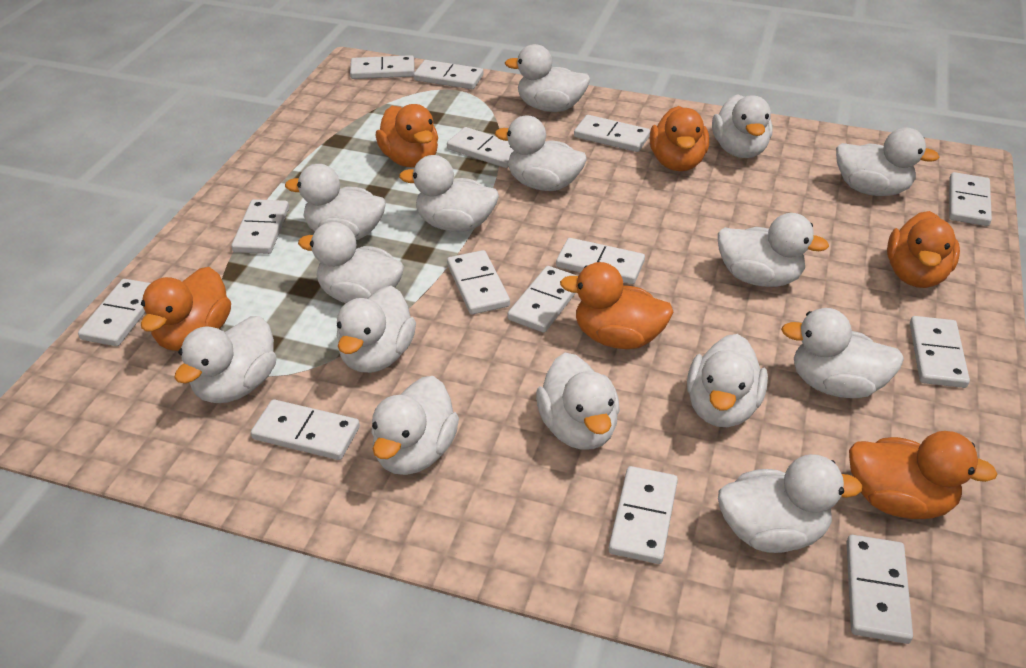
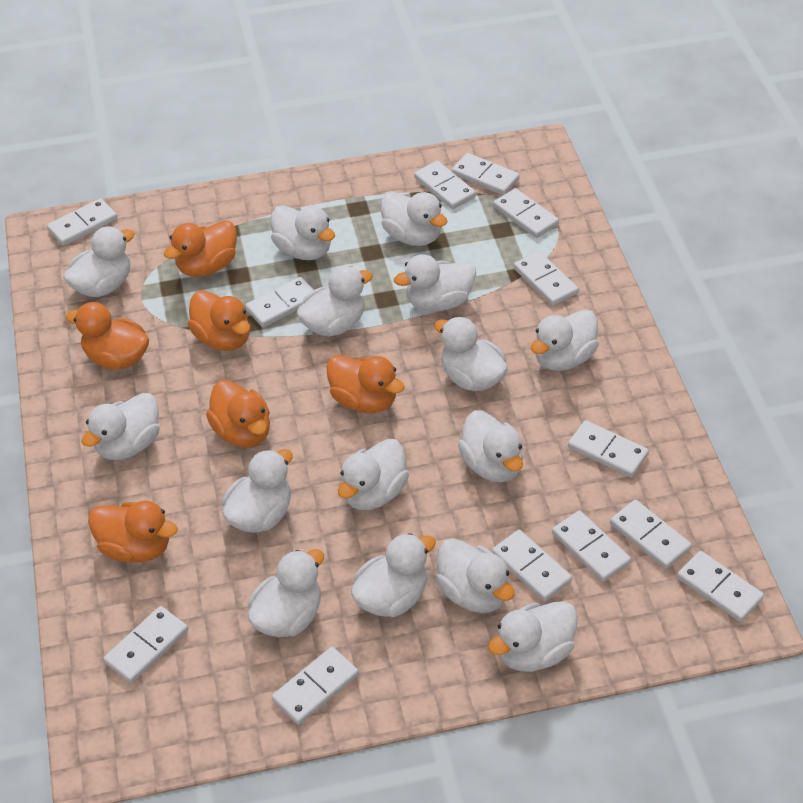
white domino: 14 -> 13

